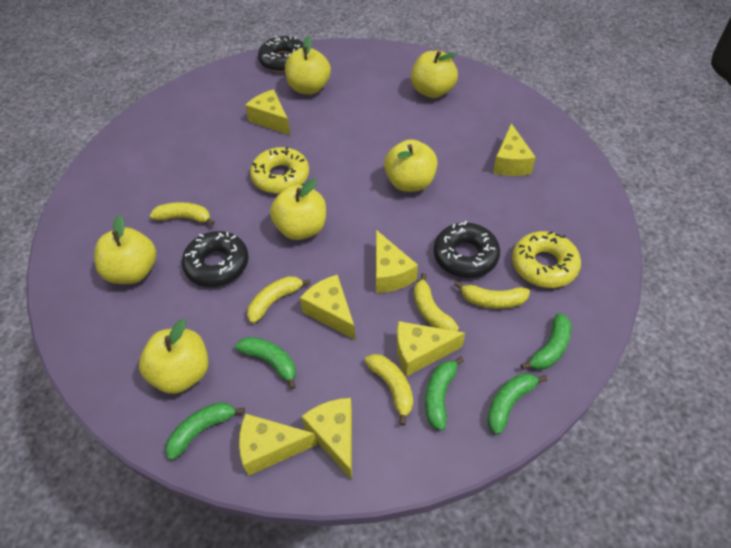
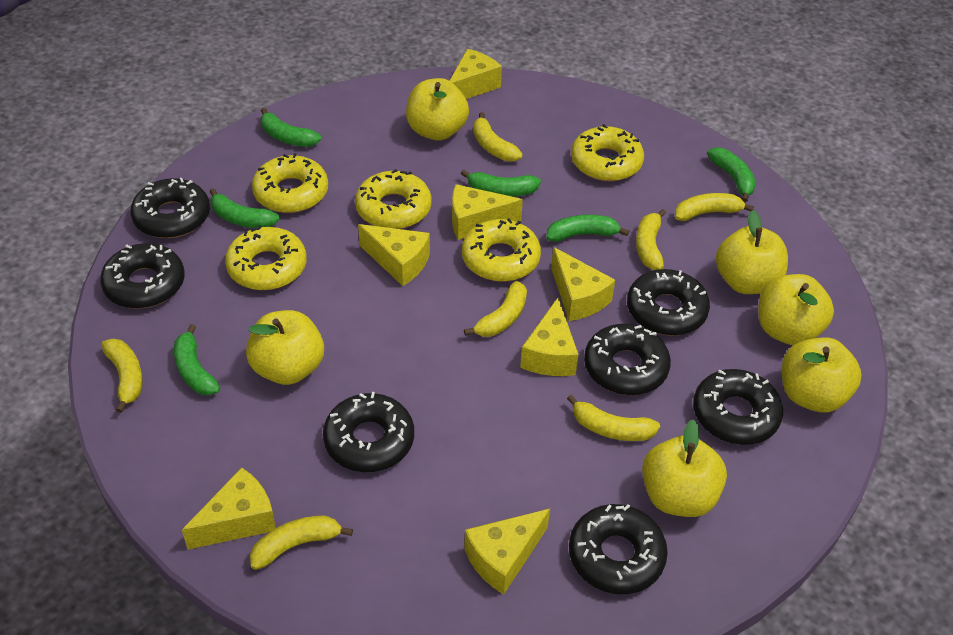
black donut: 3 -> 7
green banana: 5 -> 6
yellow banana: 5 -> 7
yellow donut: 2 -> 5

